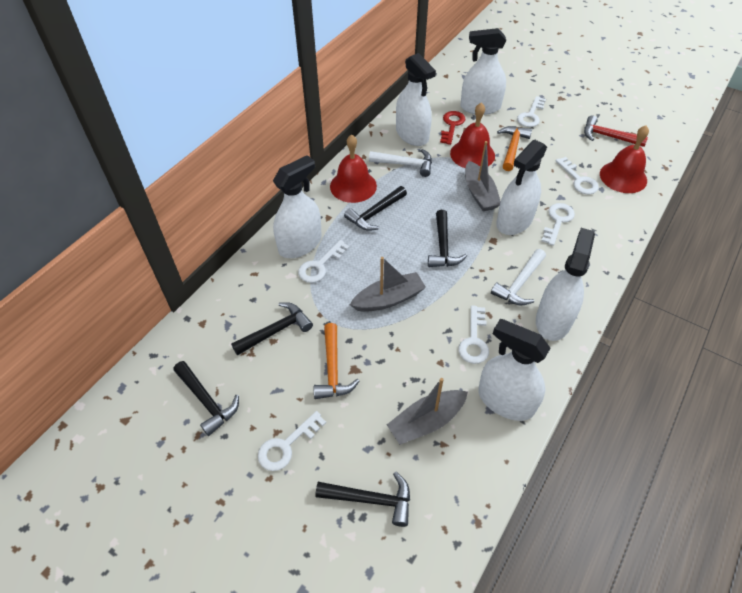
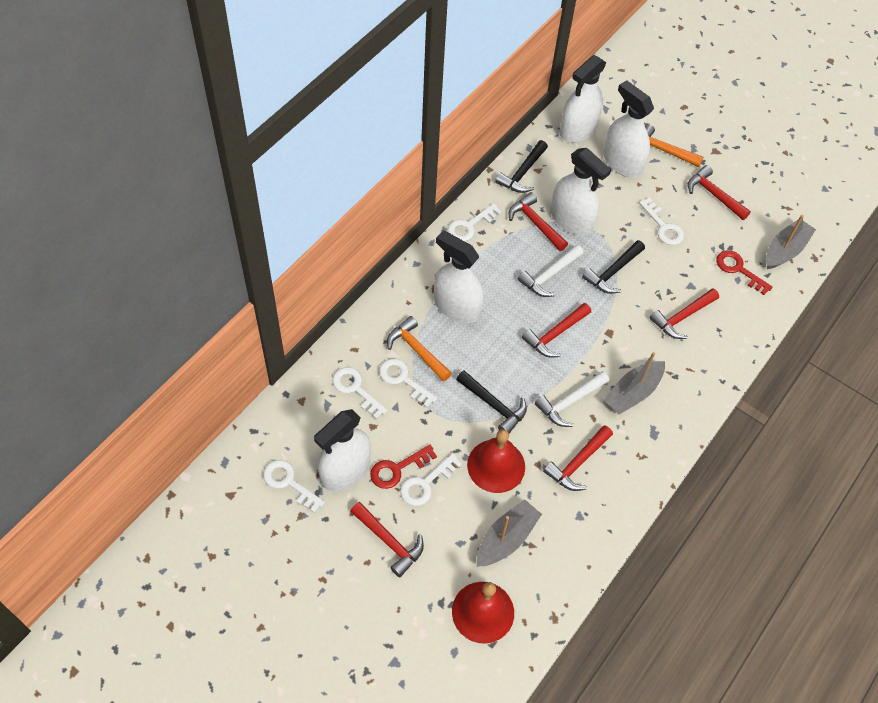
black hammer: 5 -> 3
red bell: 3 -> 2
red hammer: 1 -> 6
red key: 1 -> 2
white spray bottle: 6 -> 5

